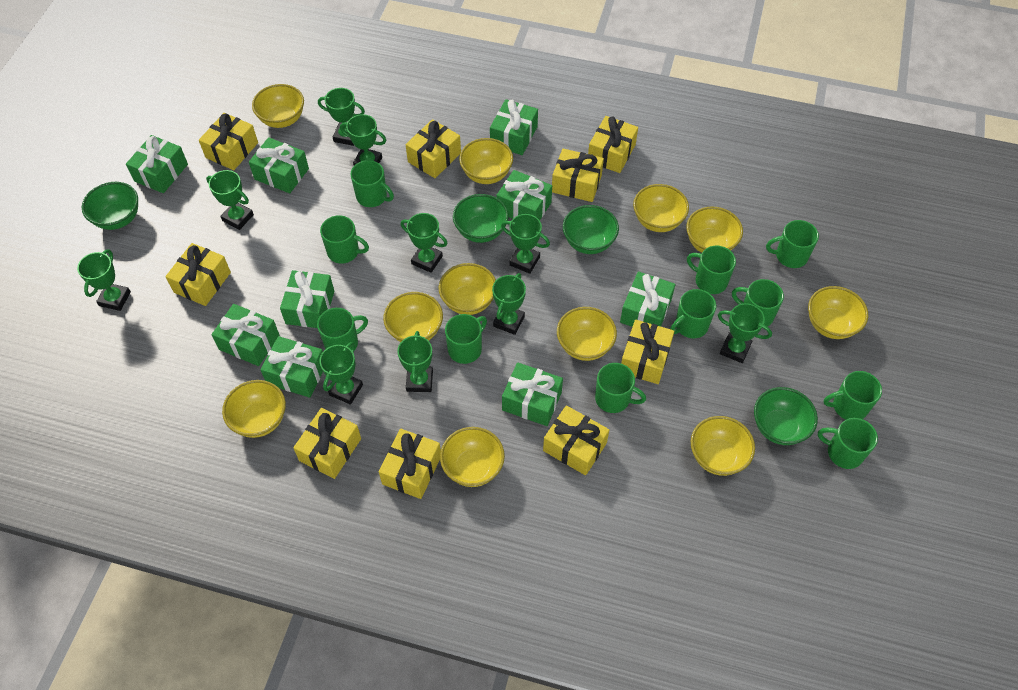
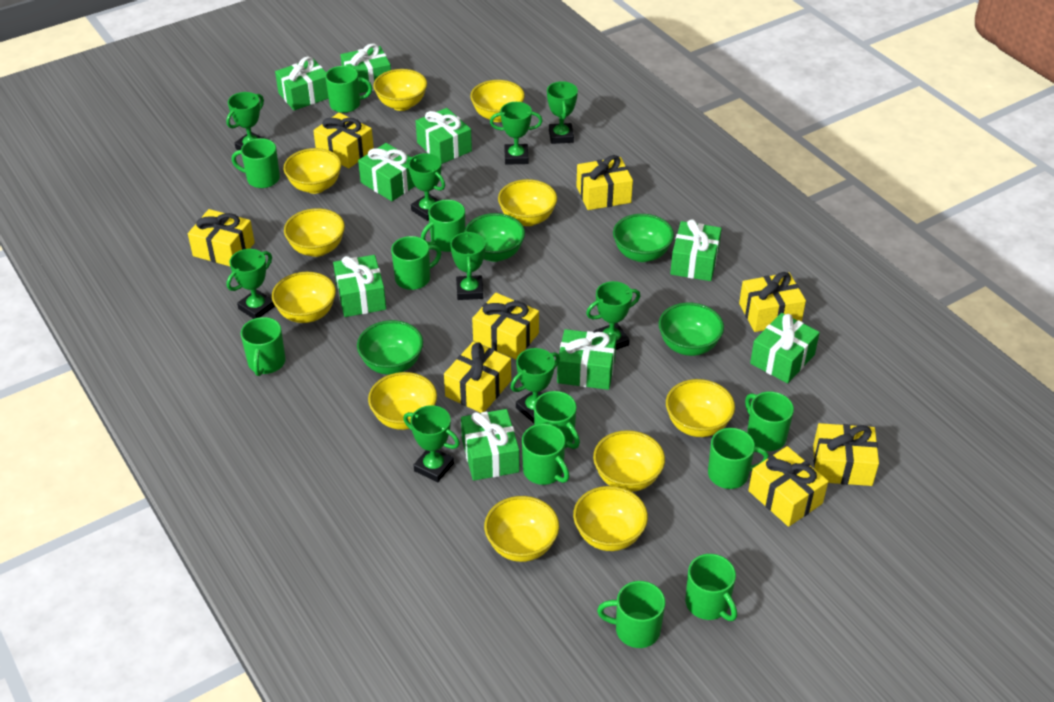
green trophy: 10 -> 9
yellow gift: 9 -> 8

